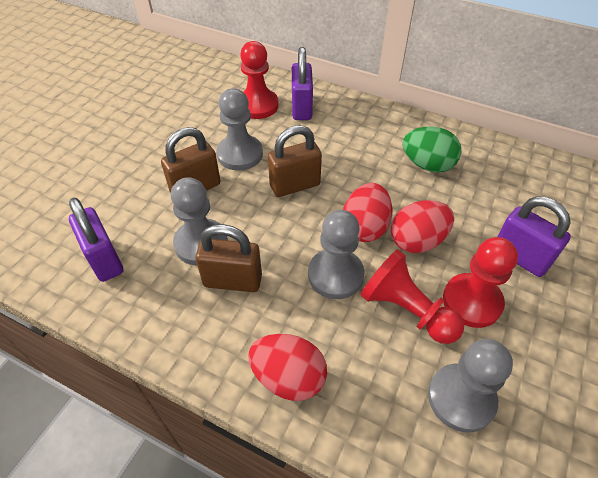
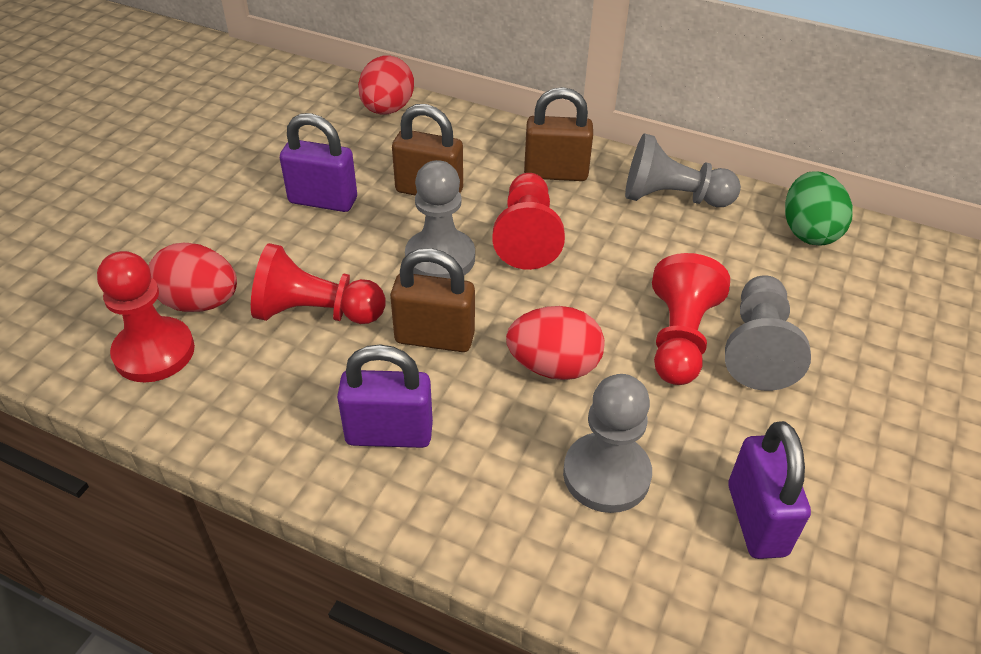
red pawn: 3 -> 4

